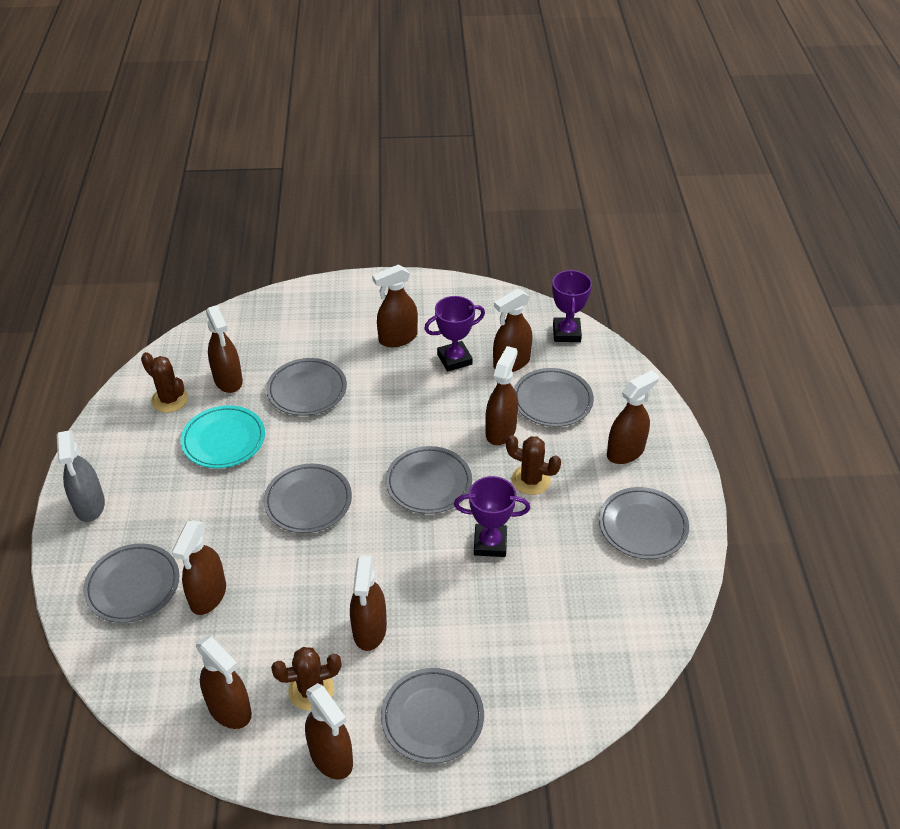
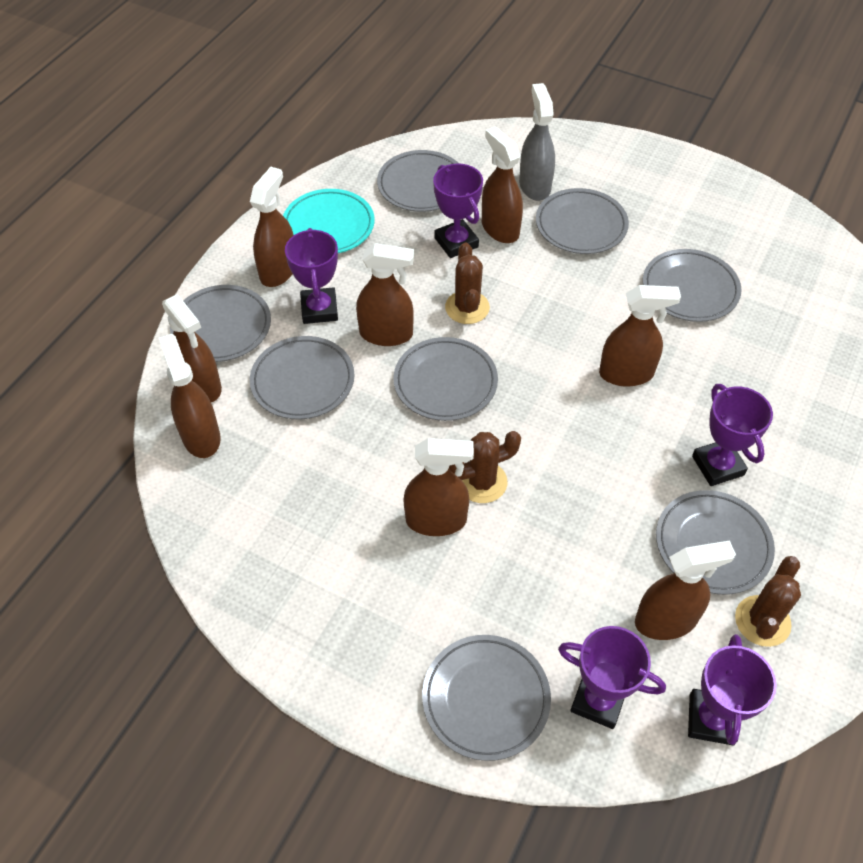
brown spray bottle: 9 -> 8
grey plate: 7 -> 8
purple trophy: 3 -> 5

